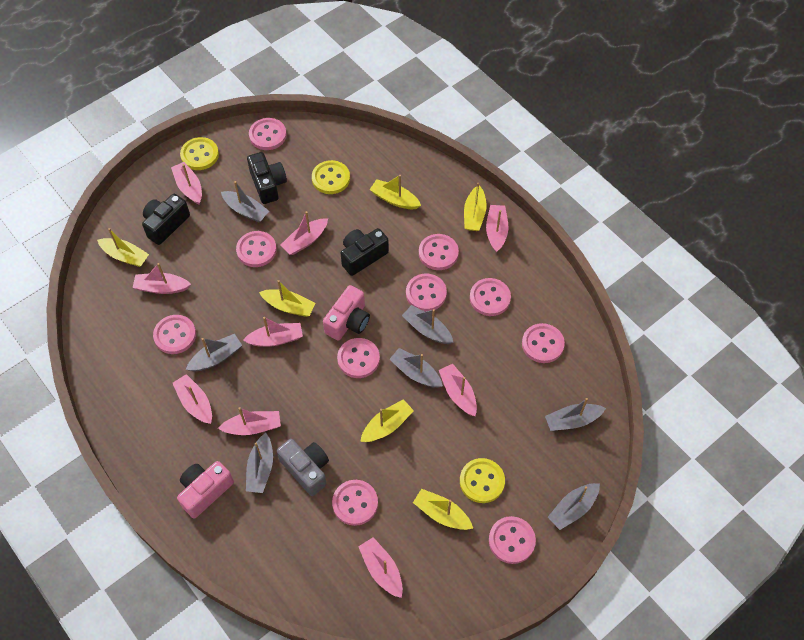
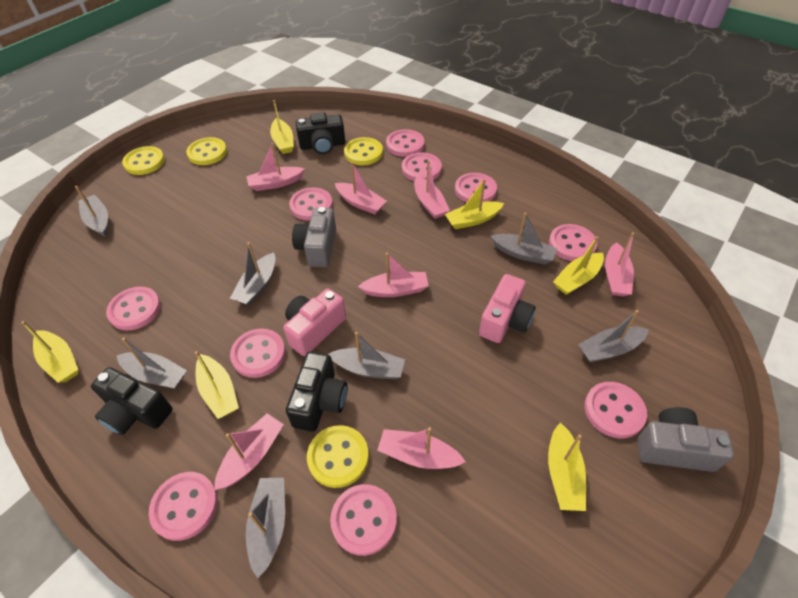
grey camera: 1 -> 2
pink boat: 9 -> 7
yellow button: 3 -> 4

